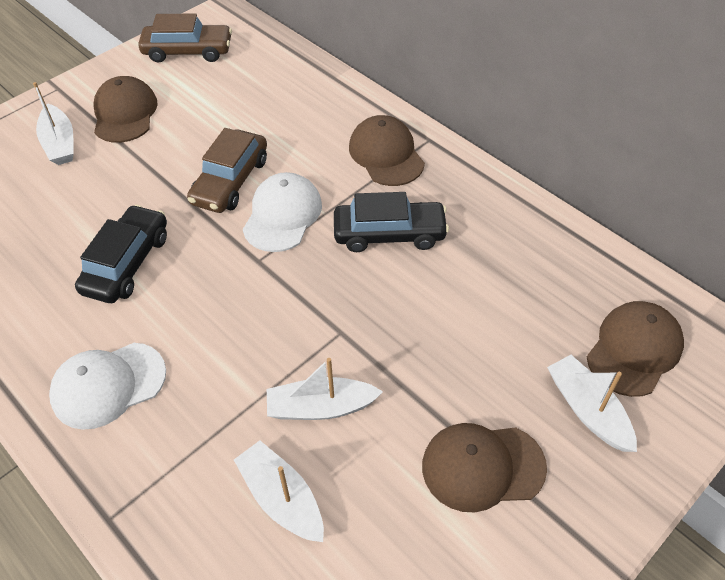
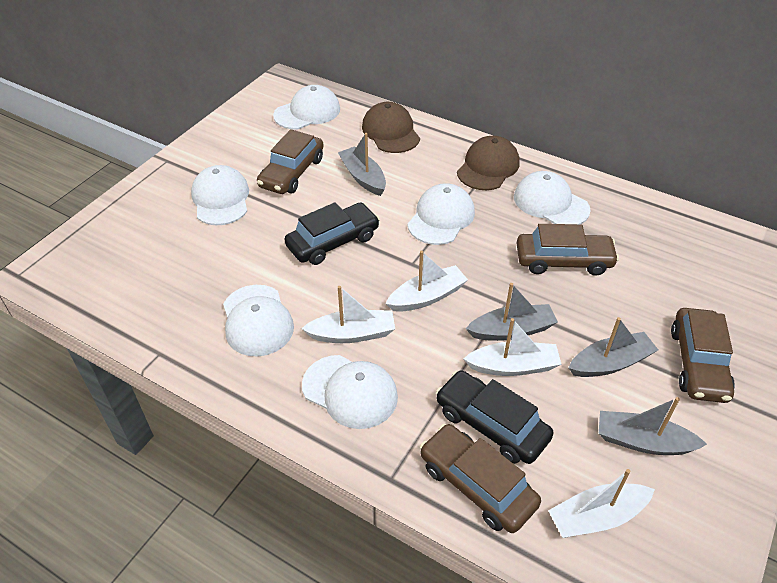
brown cap: 4 -> 2
brown car: 2 -> 4
grey boat: 0 -> 4
white cap: 2 -> 6

